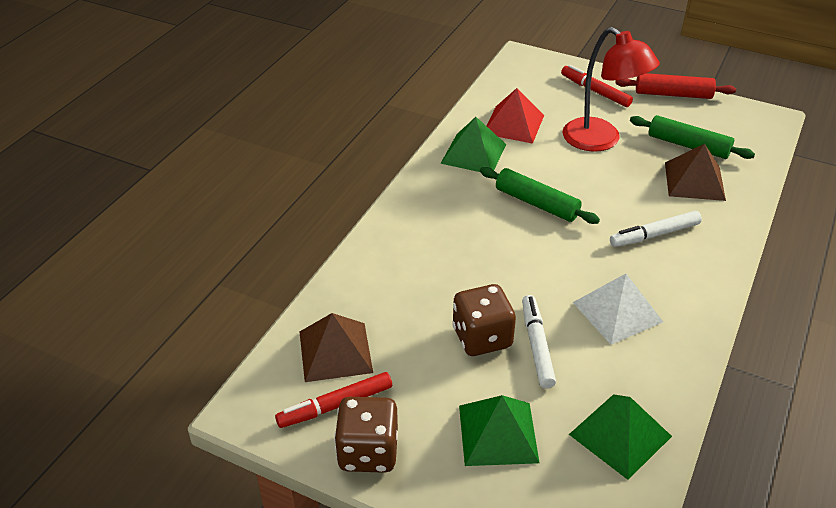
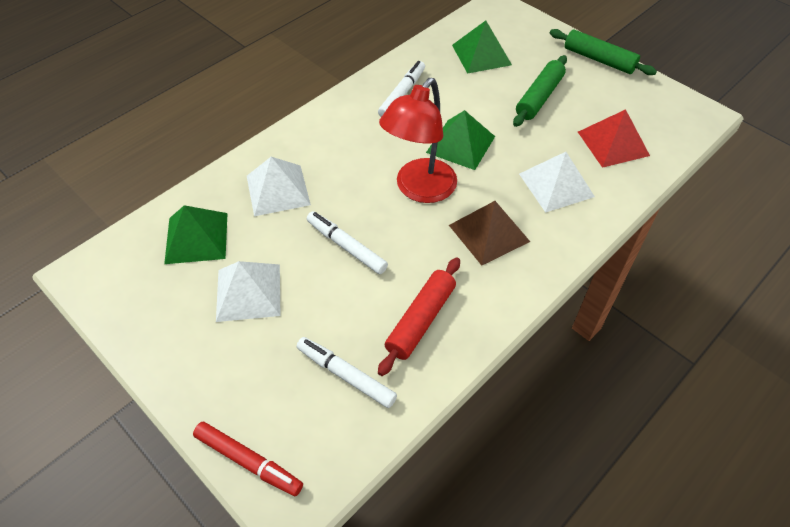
brown dice: 2 -> 0
brown pyramid: 2 -> 1
red marker: 2 -> 1
white marker: 2 -> 3
white pyramid: 1 -> 3

